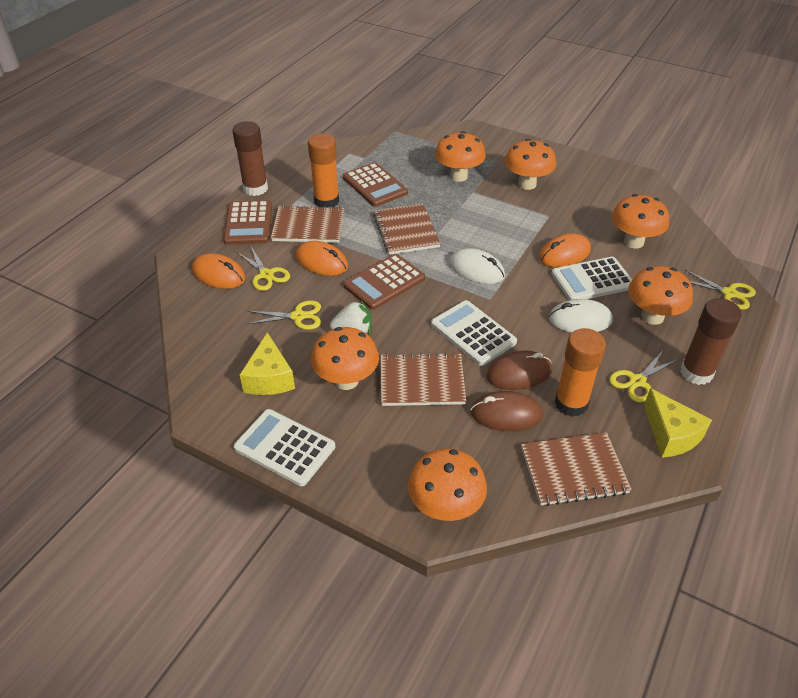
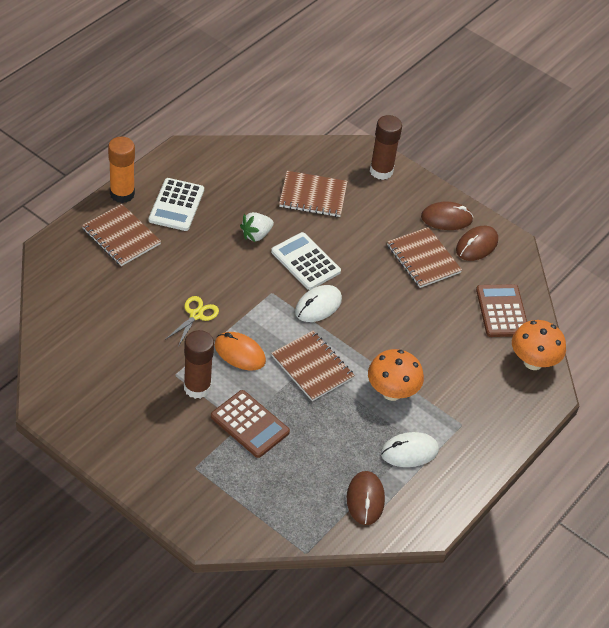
brown calculator: 3 -> 2
brown mouse: 2 -> 3
orange glue stick: 2 -> 1
orange mouse: 3 -> 1
orange mushroom: 6 -> 2
white calculator: 3 -> 2
yellow cheese: 2 -> 0
yellow scissors: 4 -> 1

